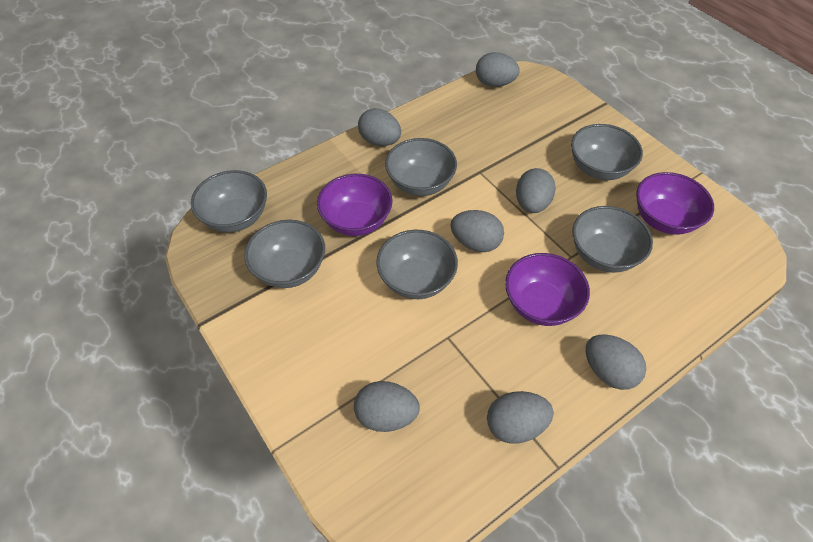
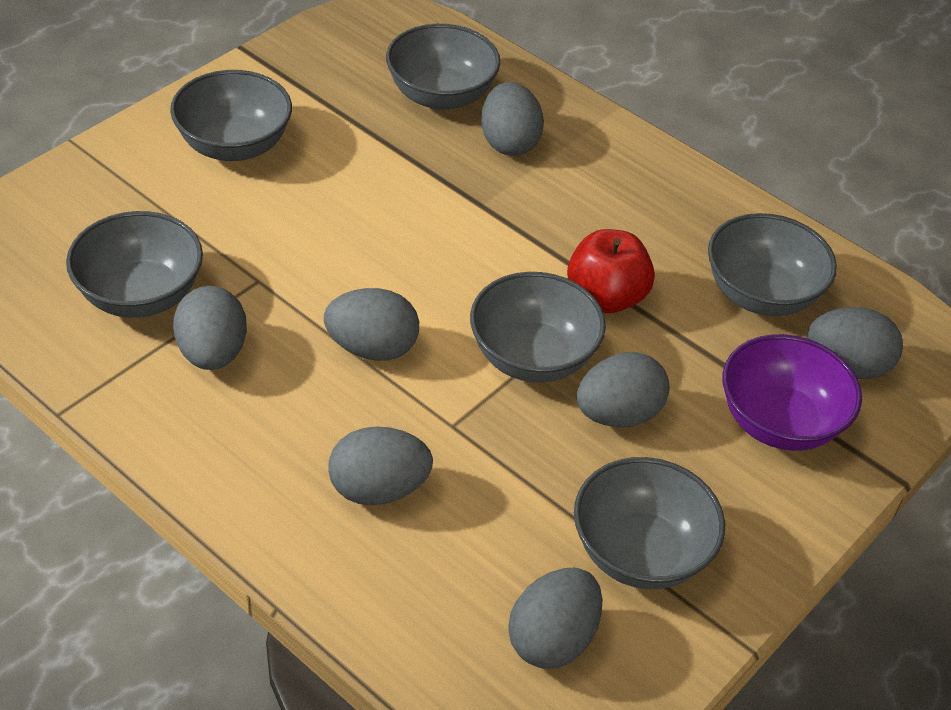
purple bowl: 3 -> 1
red apple: 0 -> 1

